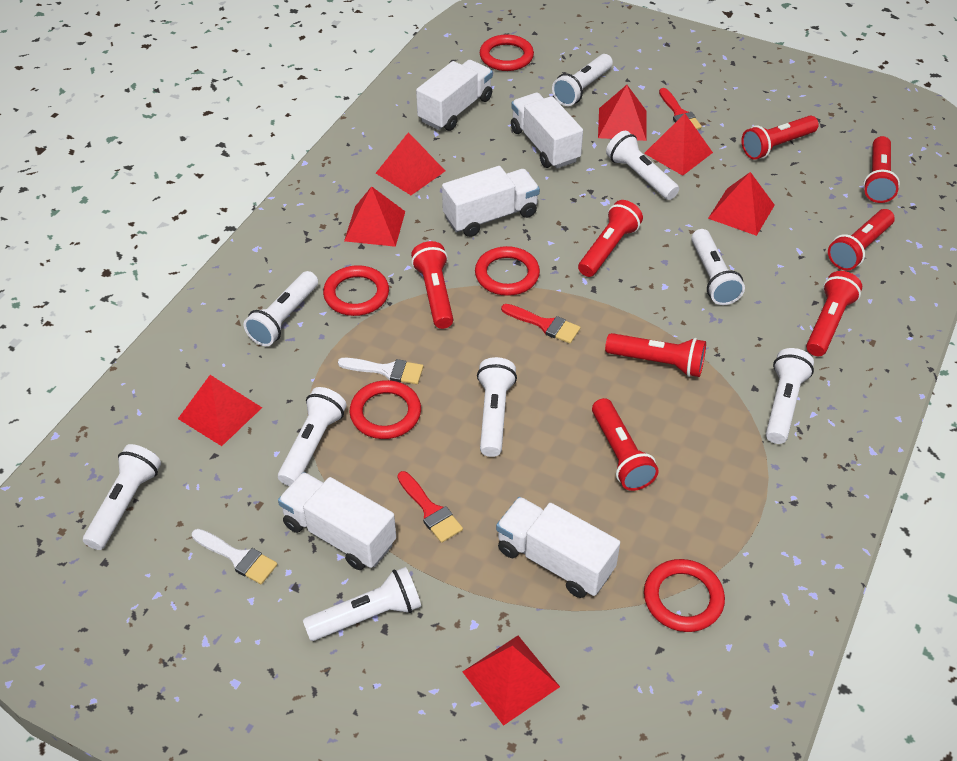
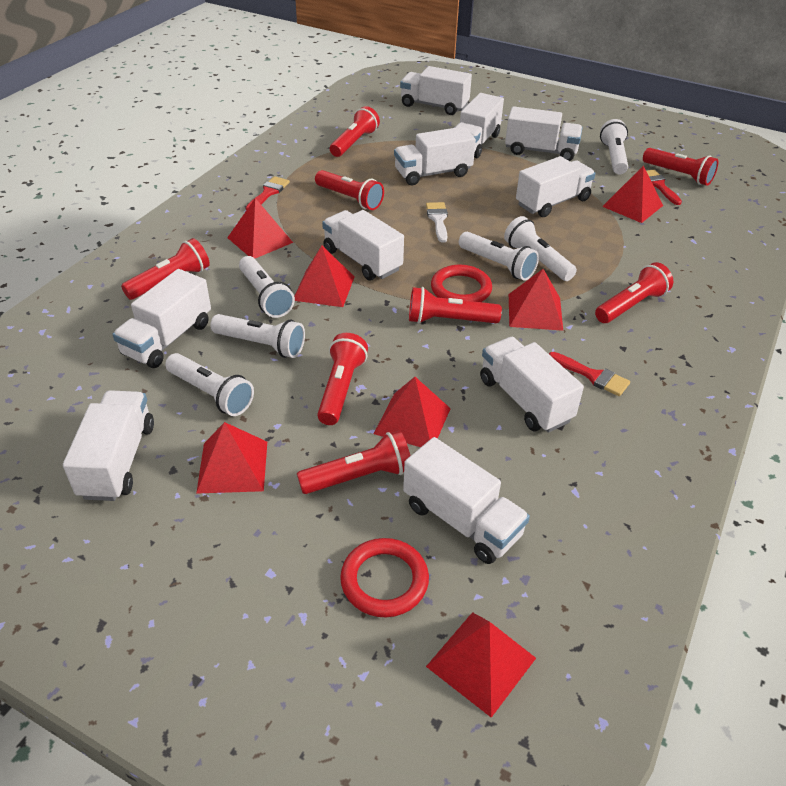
red ring: 5 -> 2
white brush: 2 -> 1
white flashlight: 9 -> 6
white truck: 5 -> 10

